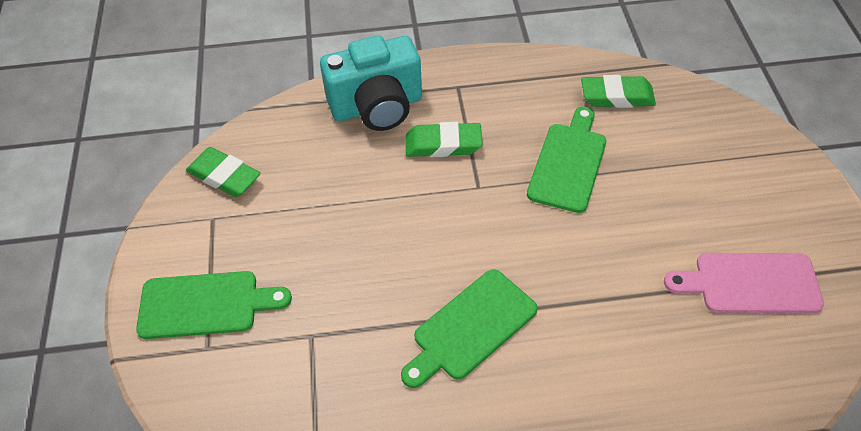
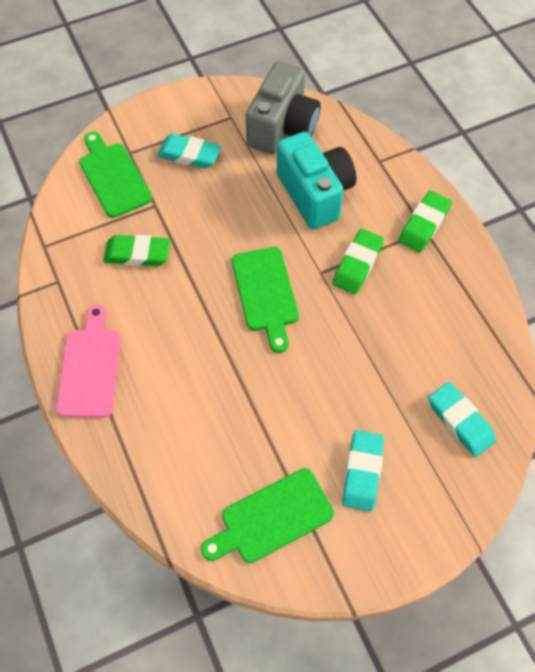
grey camera: 0 -> 1
turquoise eraser: 0 -> 3

